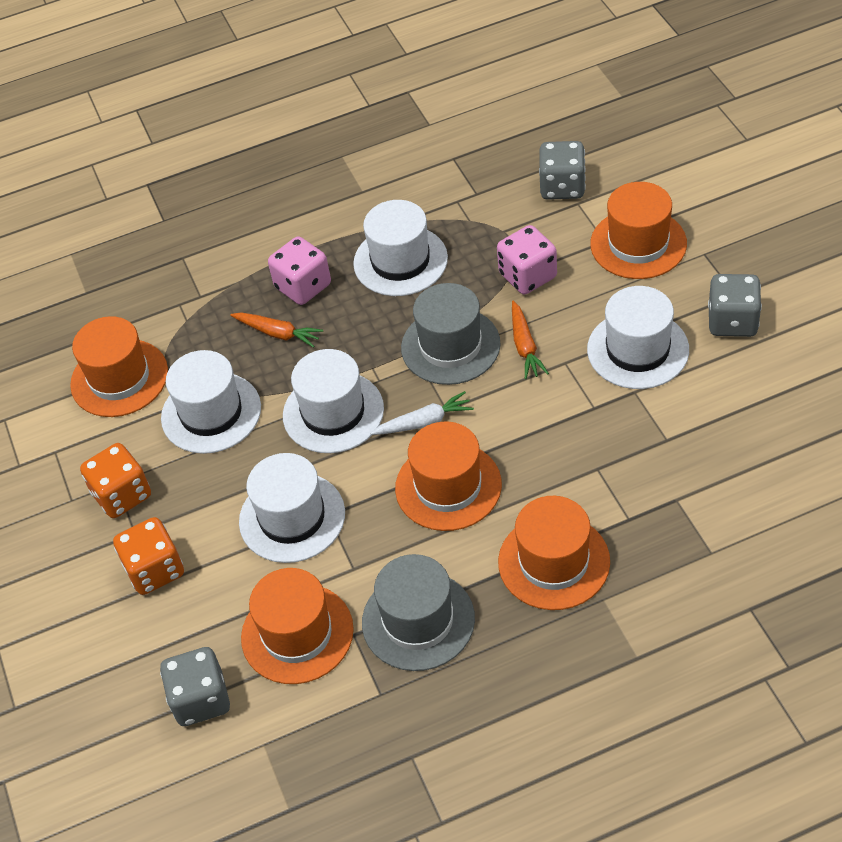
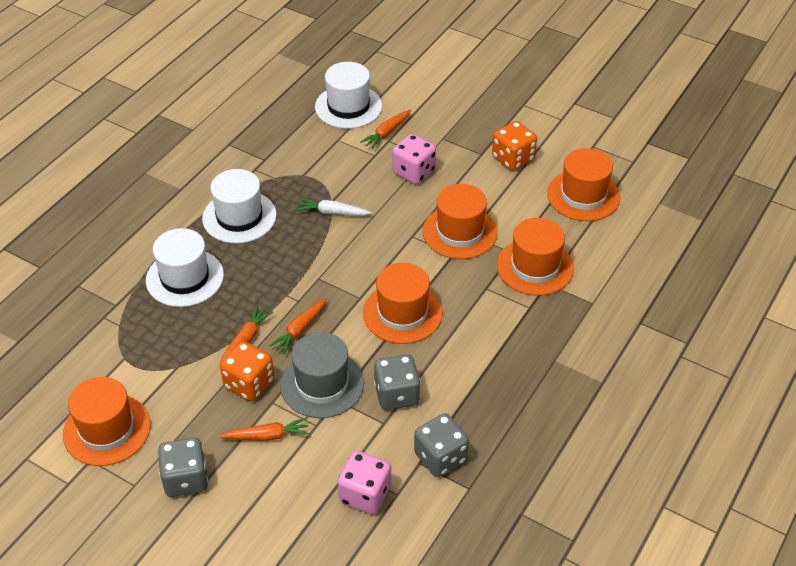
grey hat: 2 -> 1
orange carrot: 2 -> 4
white hat: 5 -> 3

